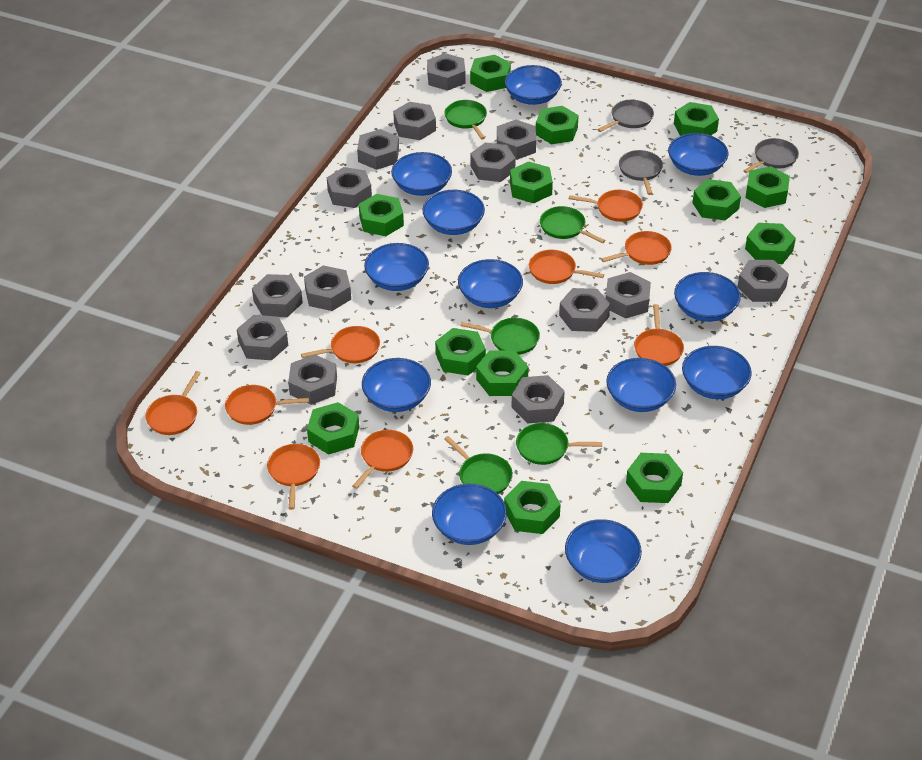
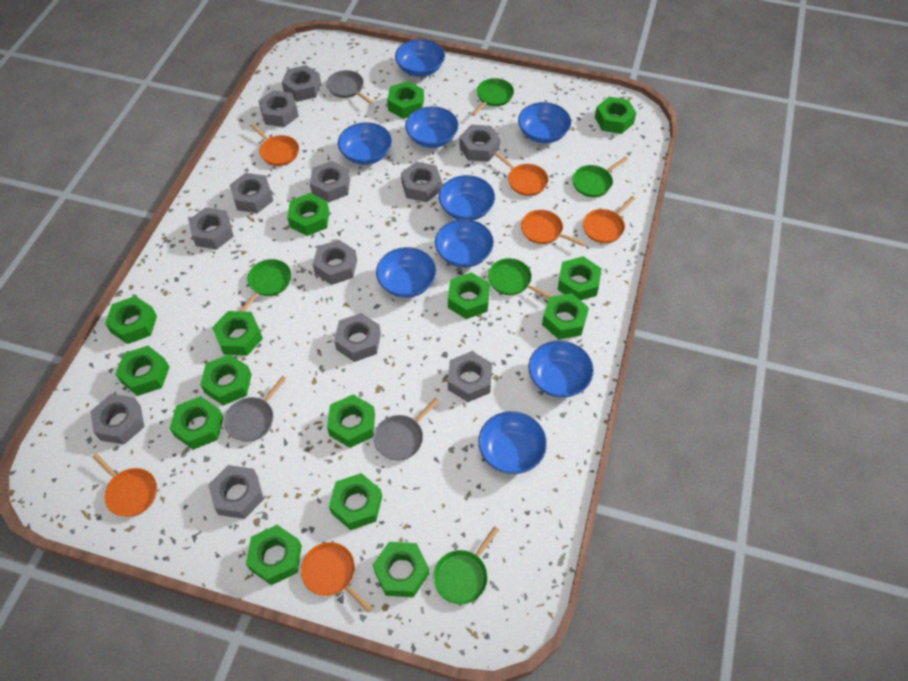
blue bowl: 12 -> 9
green nut: 13 -> 15
grey nut: 14 -> 12
orange pan: 9 -> 6

